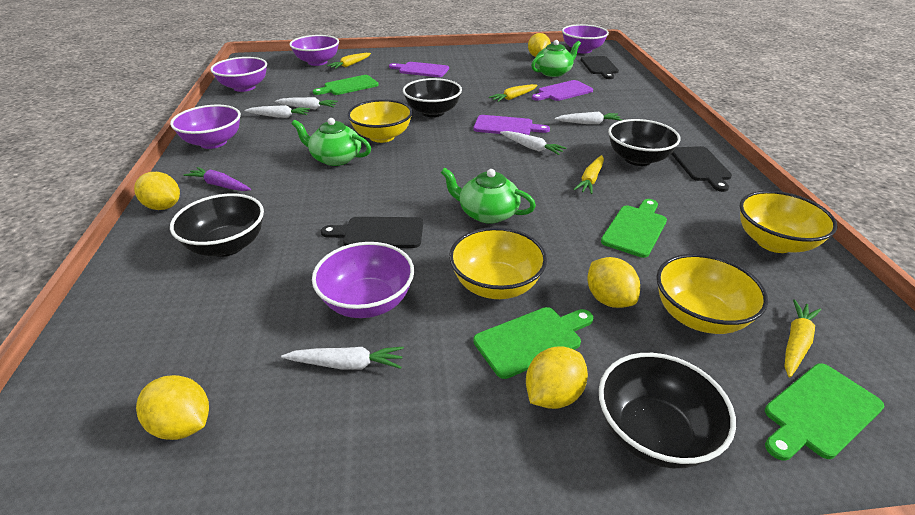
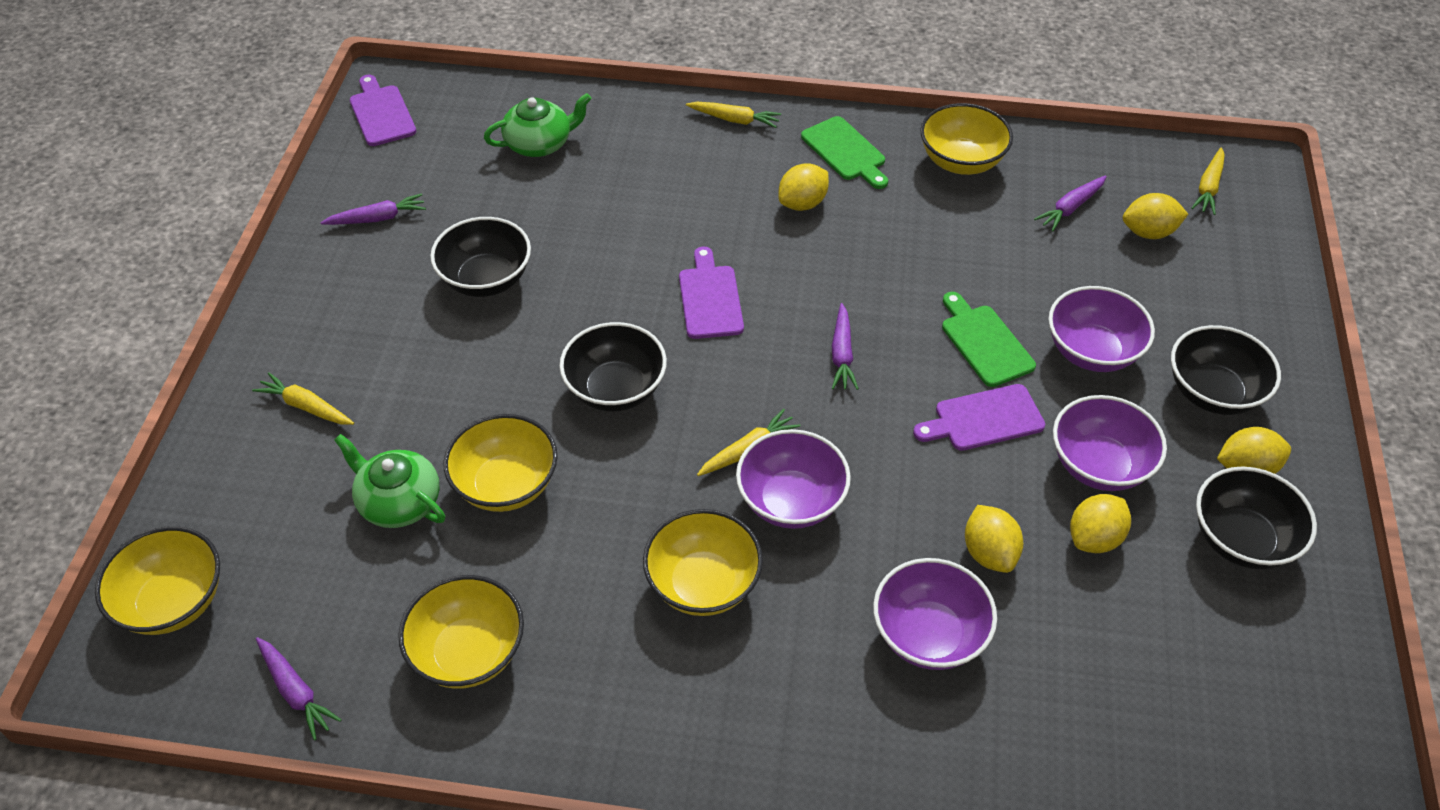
black cutting board: 3 -> 0
green cutting board: 4 -> 2
green teapot: 3 -> 2
purple bowl: 5 -> 4
purple carrot: 1 -> 4
white carrot: 5 -> 0
yellow bowl: 4 -> 5

